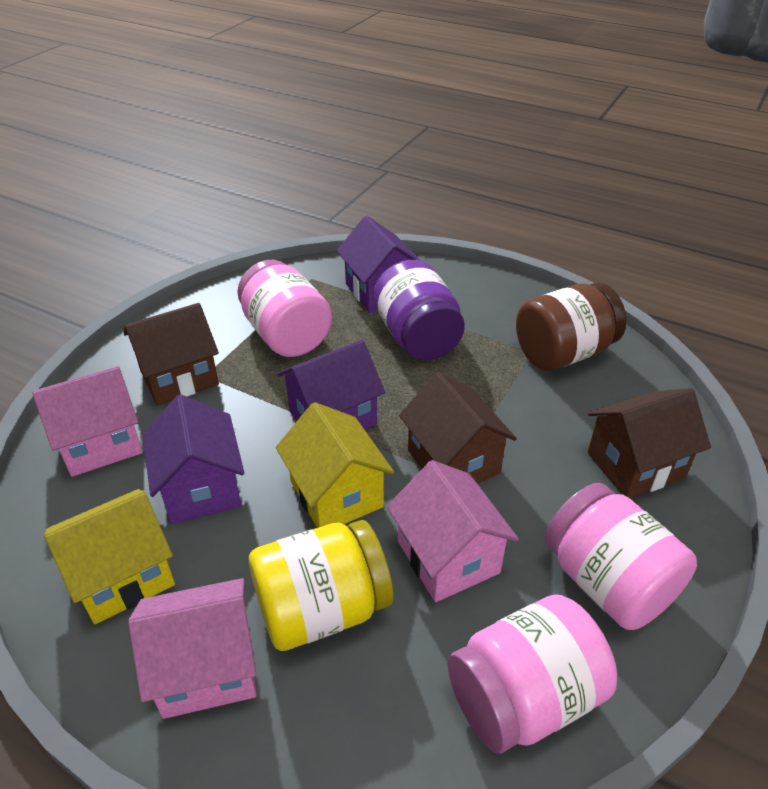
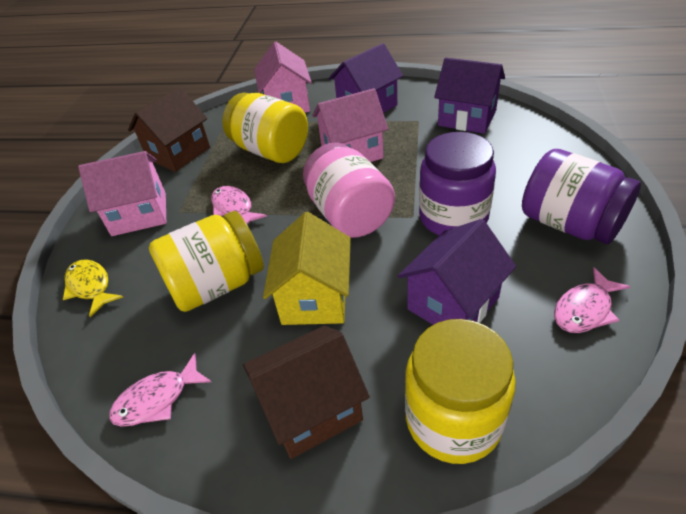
brown house: 3 -> 2
brown jar: 1 -> 0
pink fish: 0 -> 3
pink jar: 3 -> 1
purple jar: 1 -> 2
yellow fish: 0 -> 1
yellow house: 2 -> 1
yellow jar: 1 -> 3

